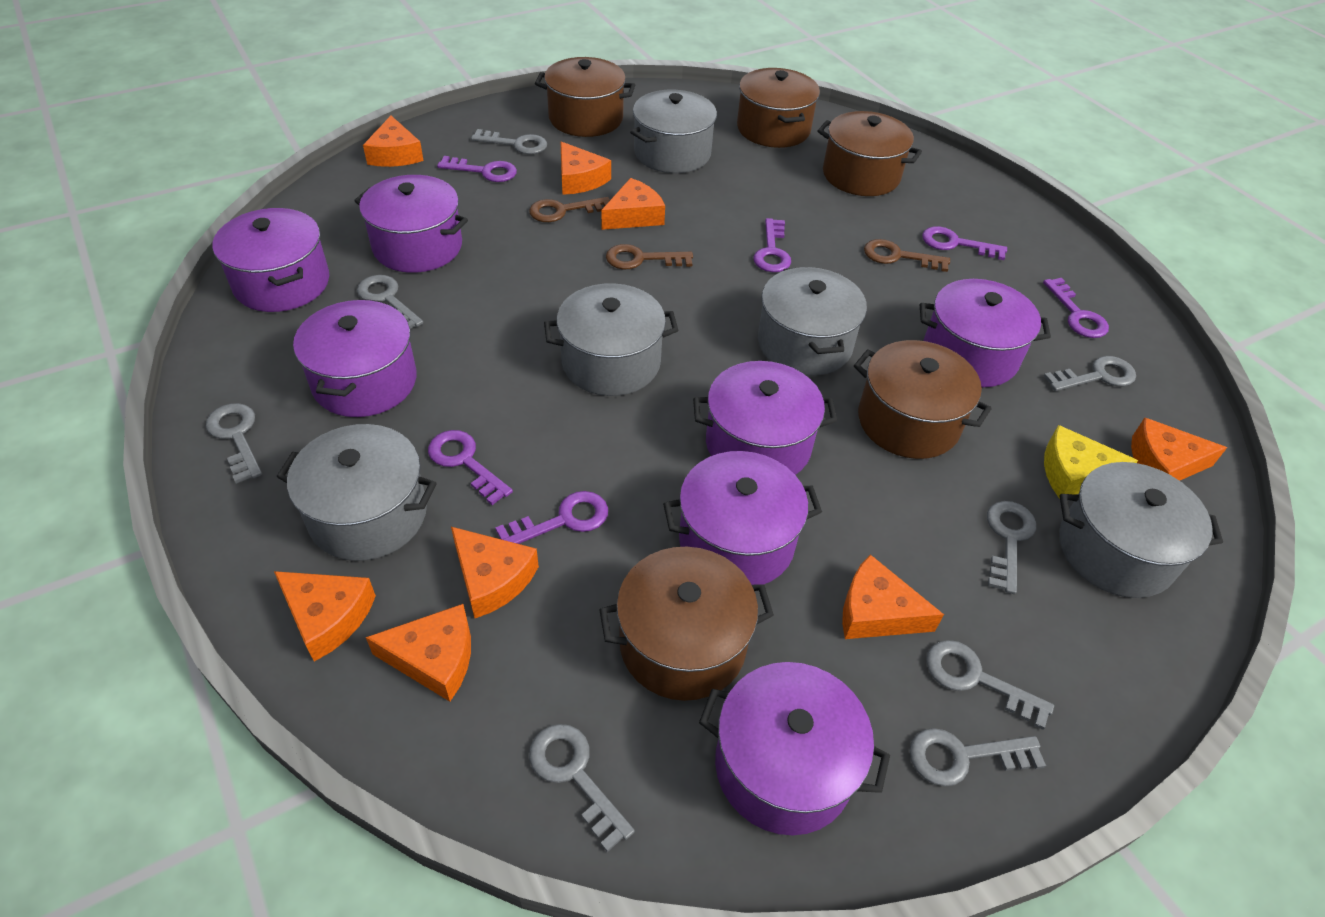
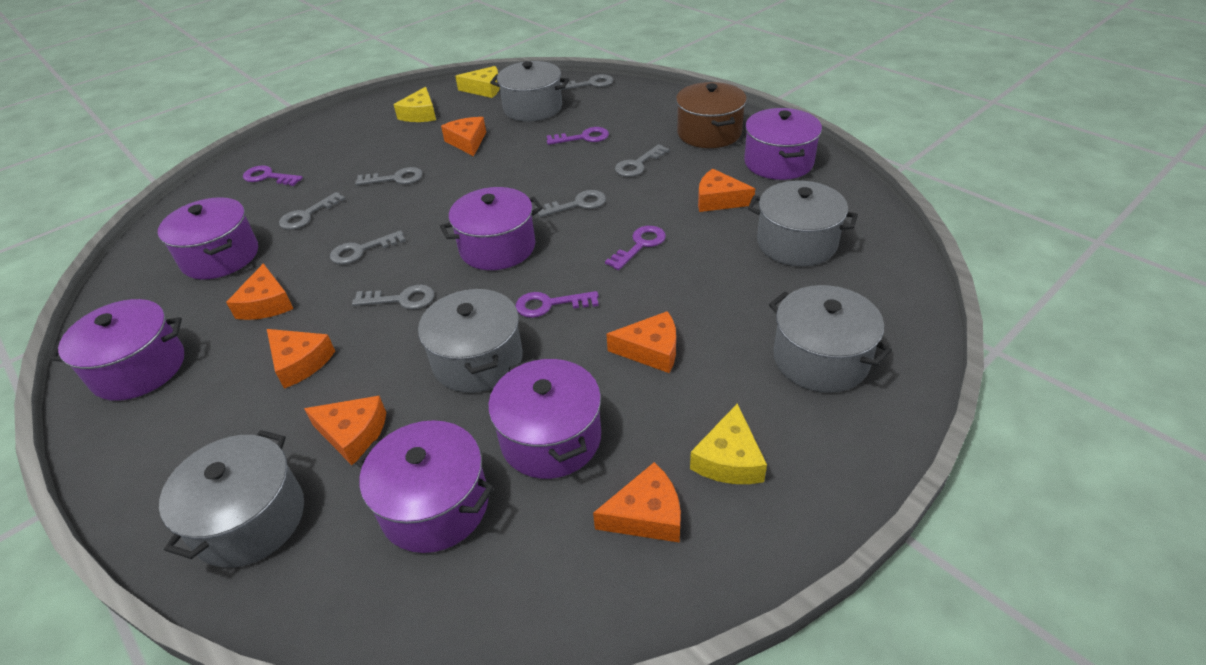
brown key: 3 -> 0
brown pot: 5 -> 1
grey key: 8 -> 7
orange cheese: 8 -> 7
purple key: 6 -> 4
purple pot: 7 -> 6
yellow cheese: 1 -> 3

